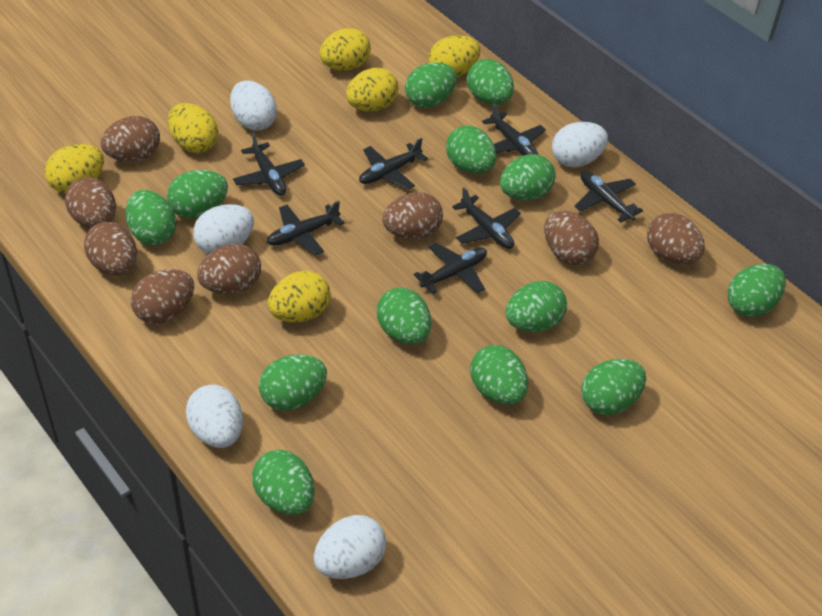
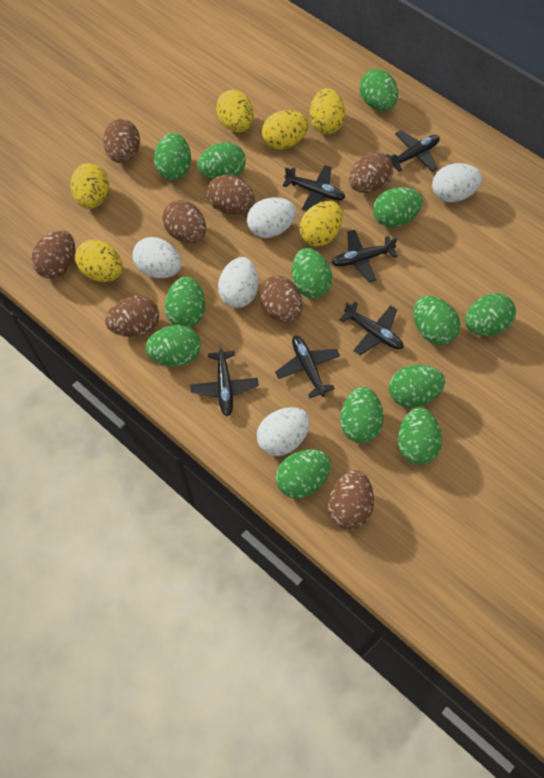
black plane: 7 -> 6

